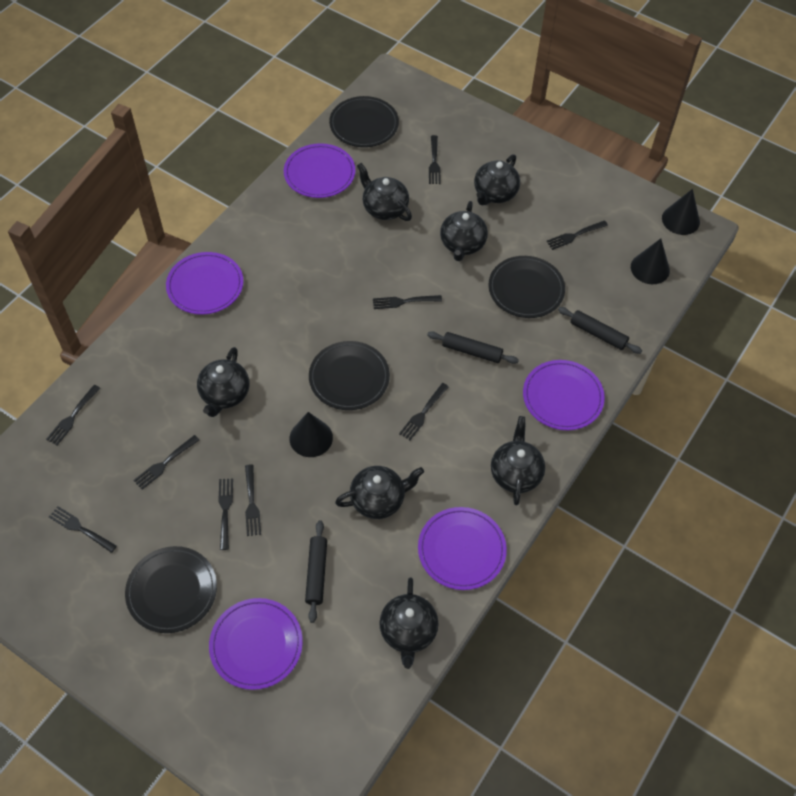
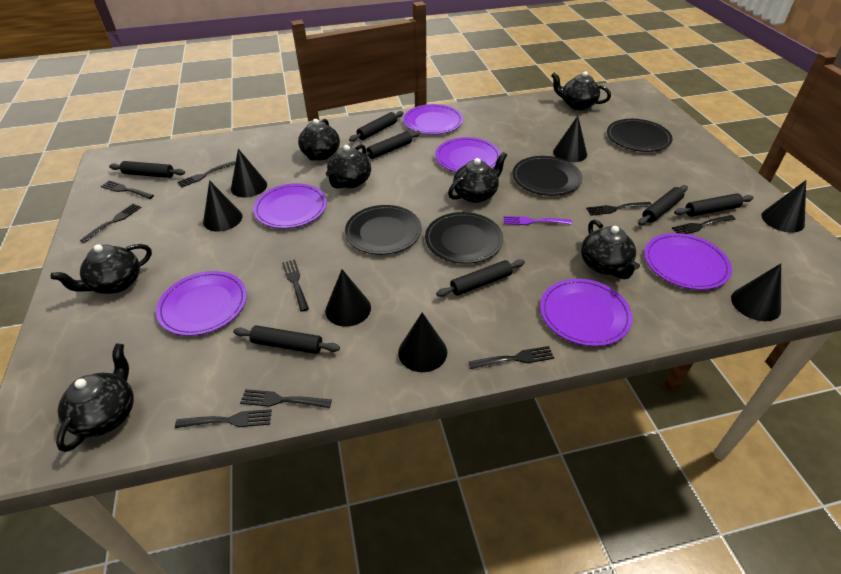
black cone: 3 -> 7
black rolling pin: 3 -> 7
purple fork: 0 -> 1
purple plate: 5 -> 6

